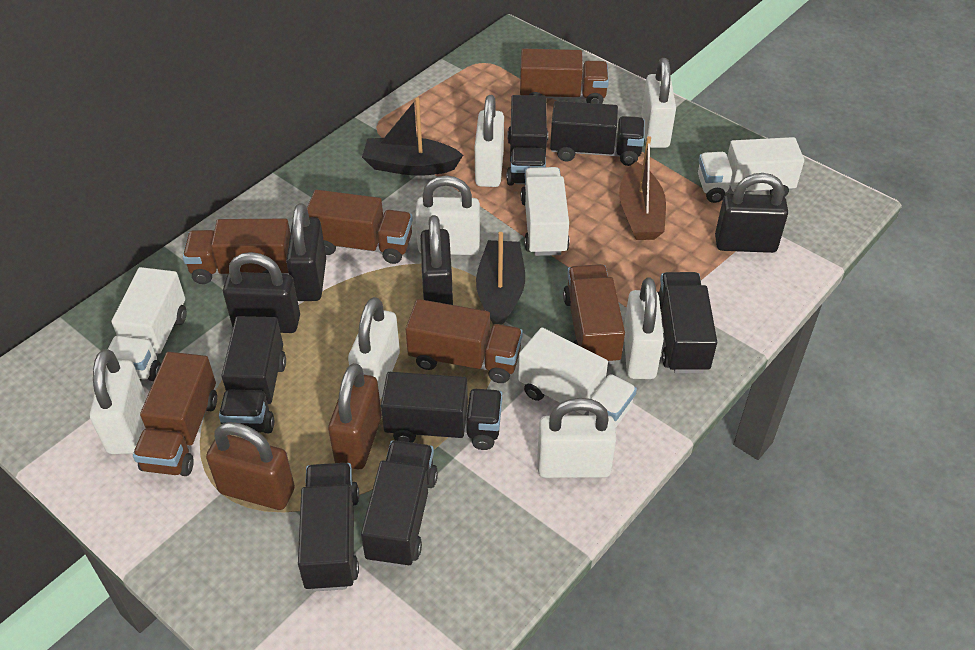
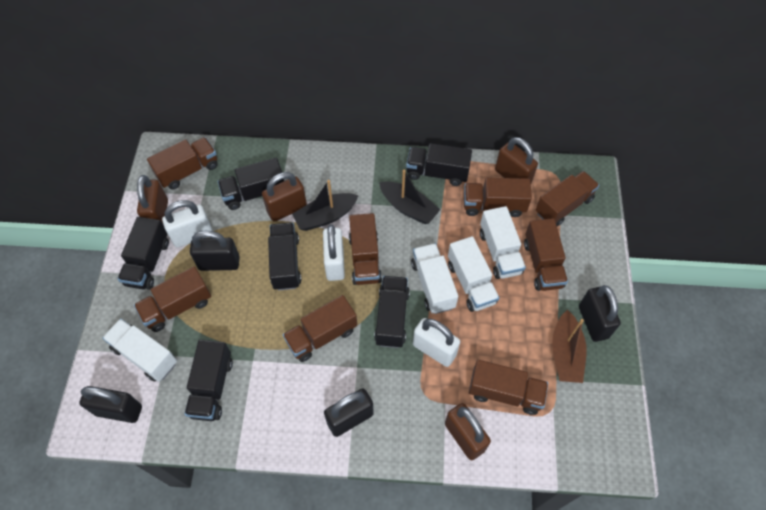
black truck: 7 -> 6
brown padlock: 2 -> 4
brown truck: 6 -> 8
white padlock: 7 -> 3

